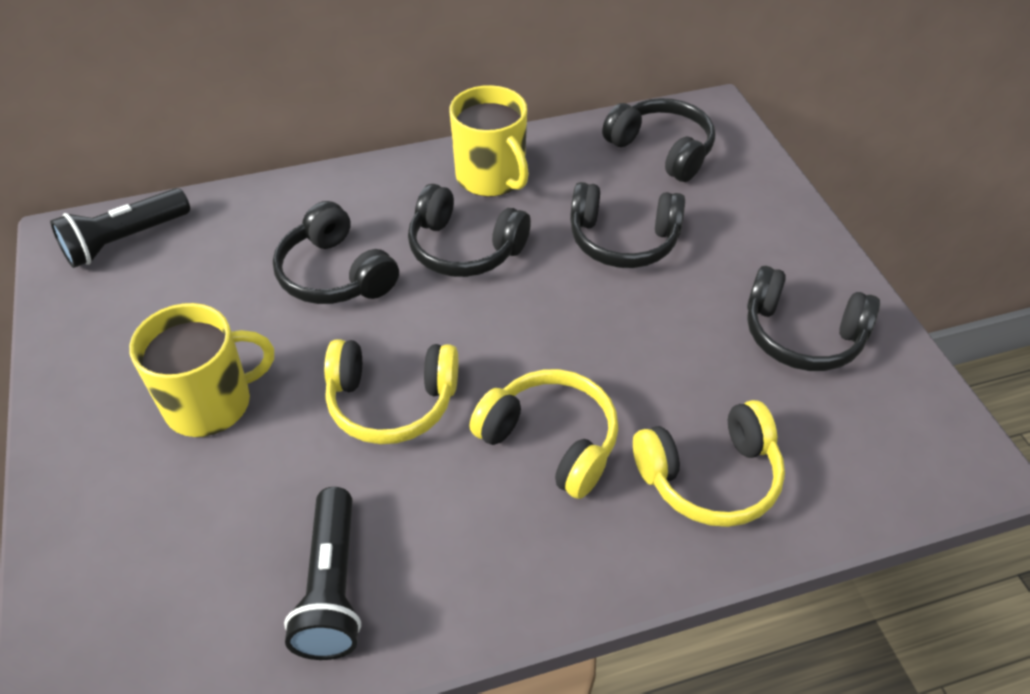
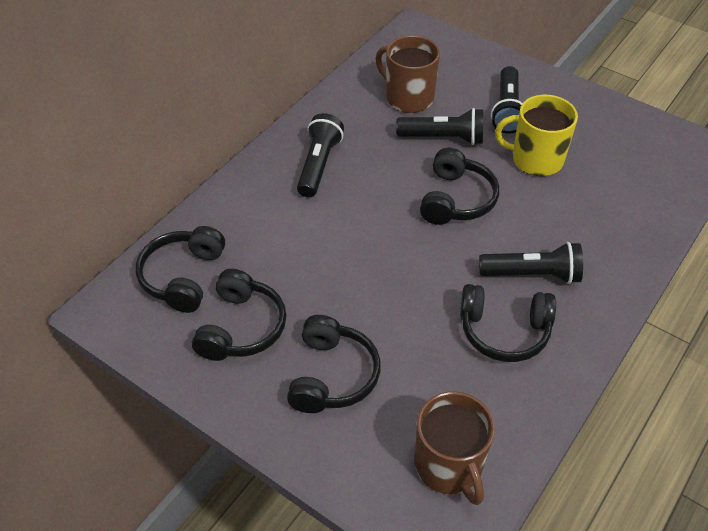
black flashlight: 2 -> 4
brown mug: 0 -> 2
yellow headphones: 3 -> 0
yellow mug: 2 -> 1

